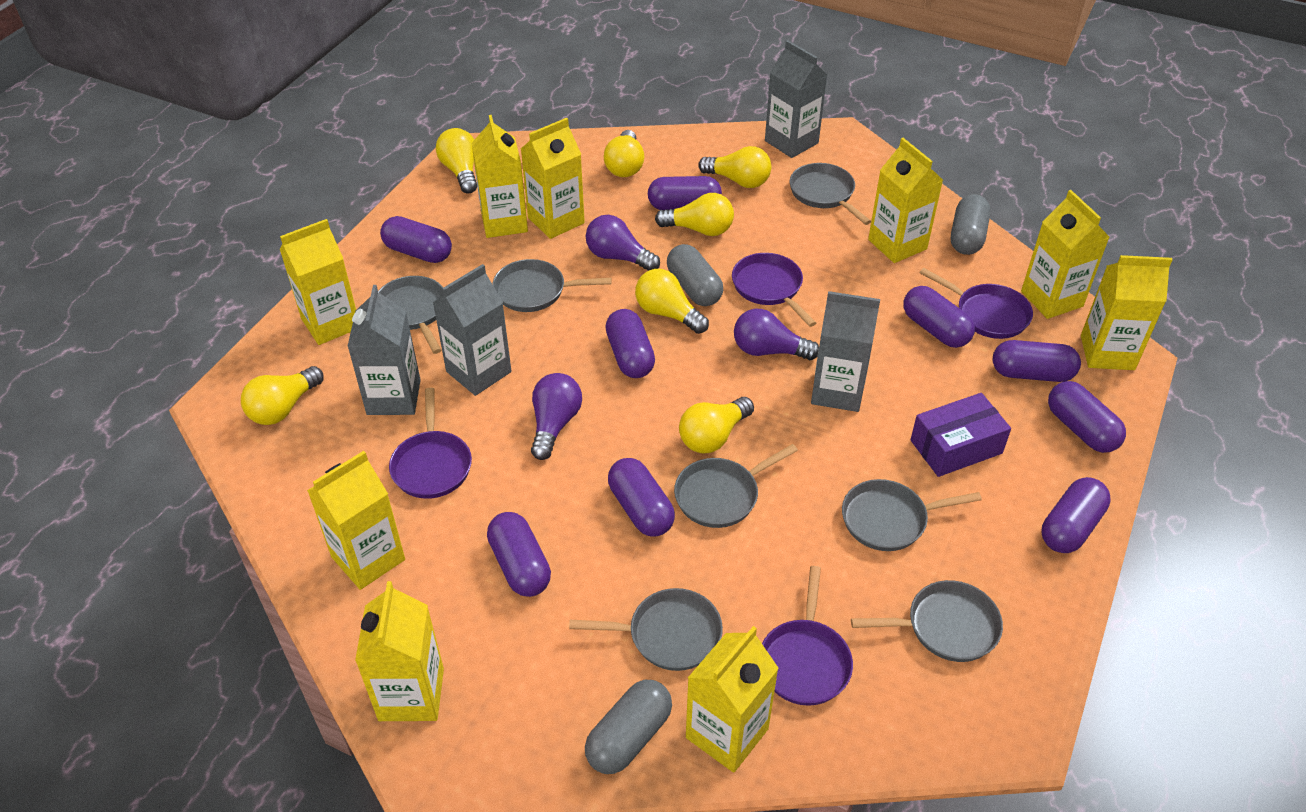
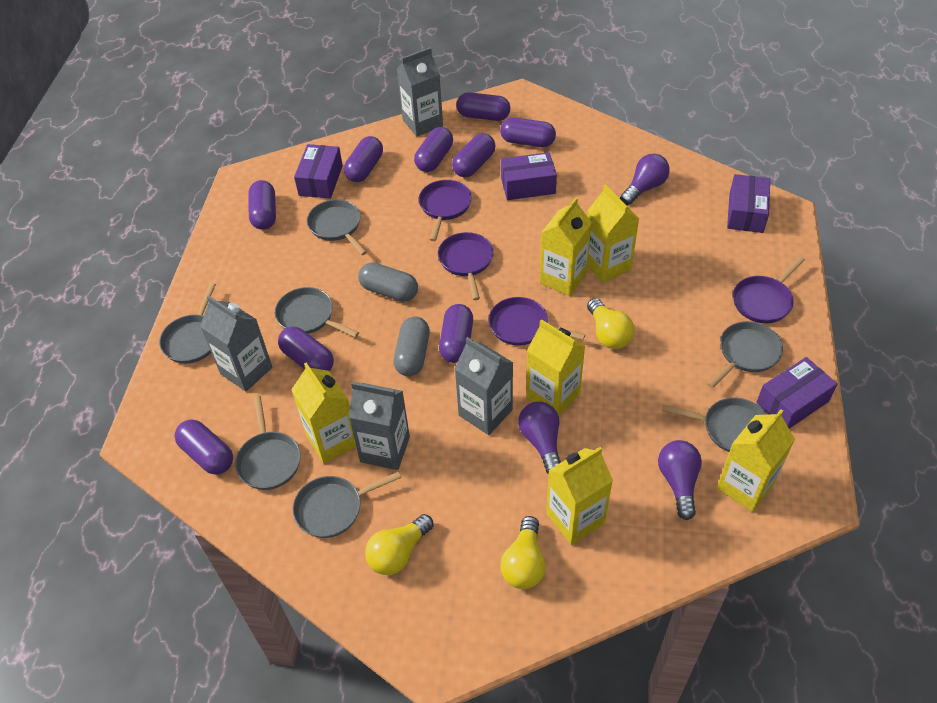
grey capsule: 3 -> 2
purple box: 1 -> 4
yellow carton: 9 -> 6
yellow light bulb: 7 -> 3

